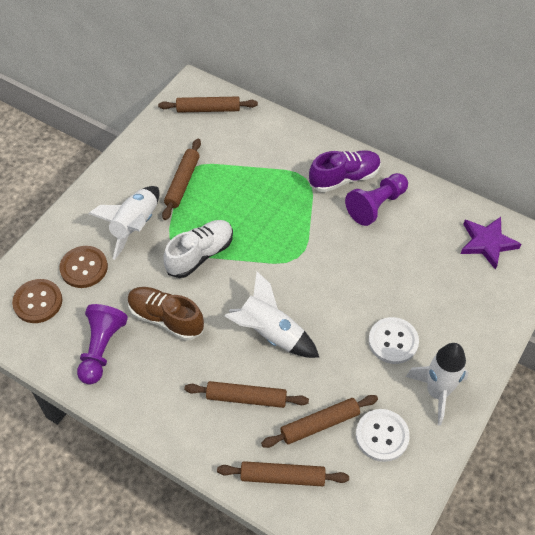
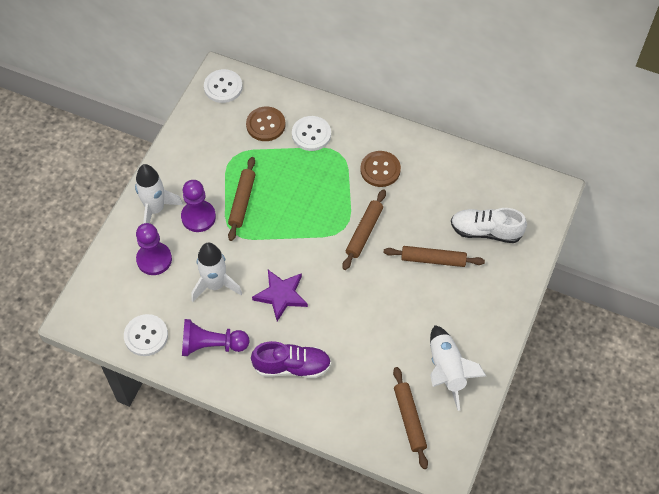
brown rolling pin: 5 -> 4
brown shoe: 1 -> 0
purple pawn: 2 -> 3
white button: 2 -> 3

